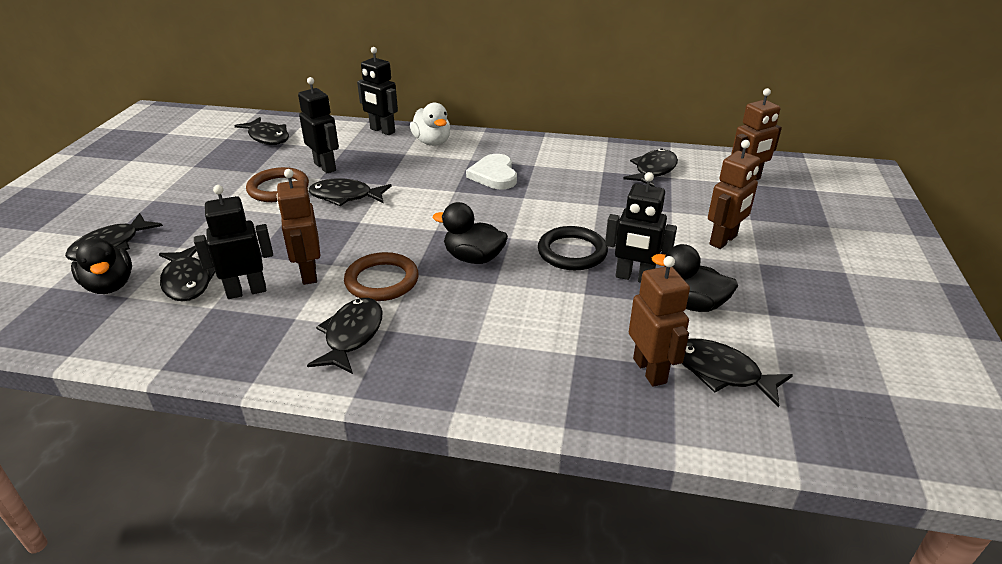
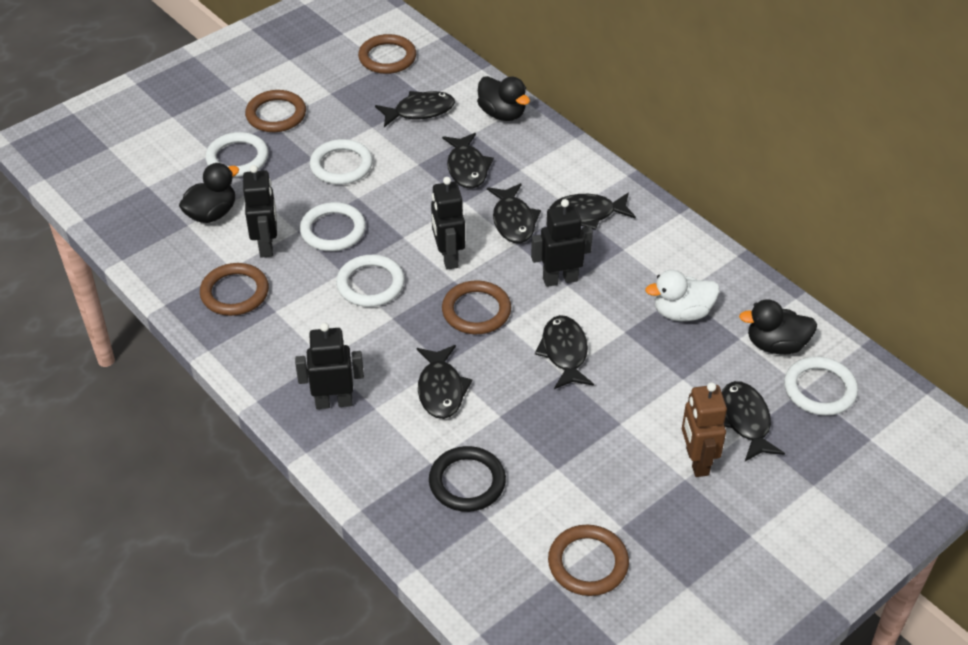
brown ring: 2 -> 5
brown robot: 4 -> 1
white heart: 1 -> 0
white ring: 0 -> 5

